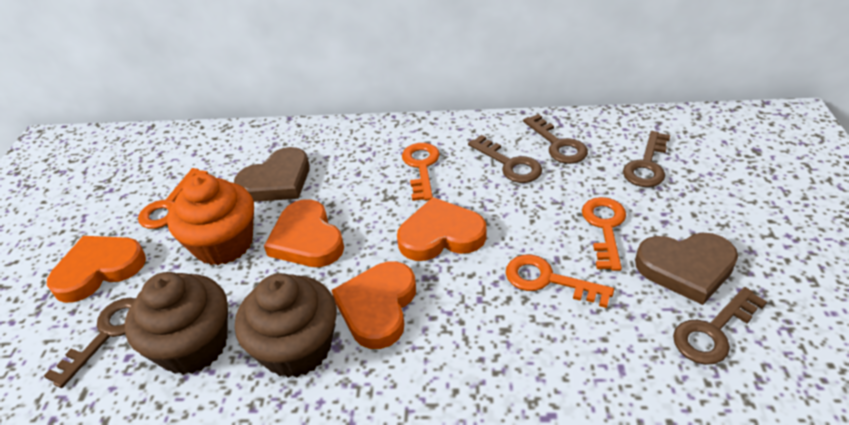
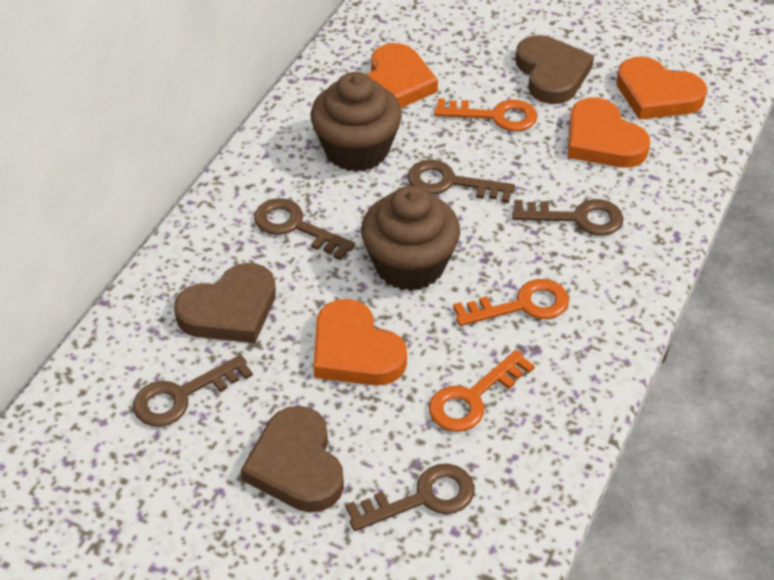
brown heart: 2 -> 3
orange cupcake: 1 -> 0
orange key: 4 -> 3

